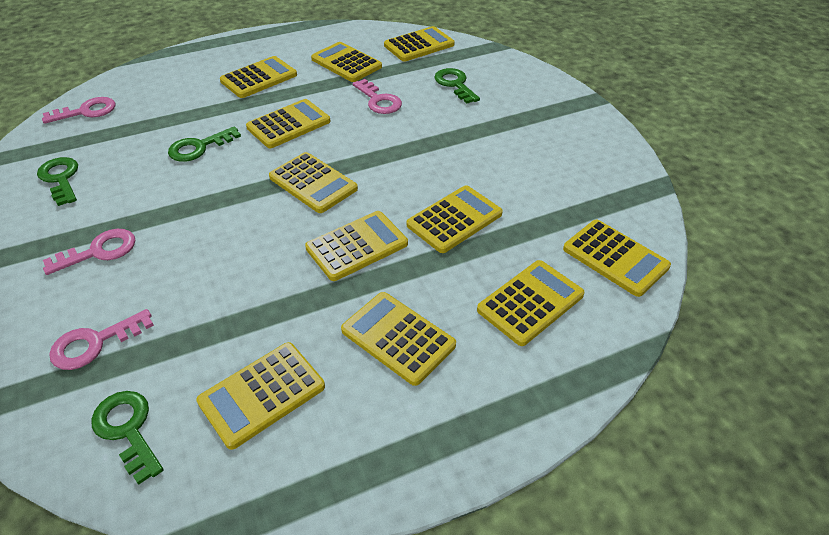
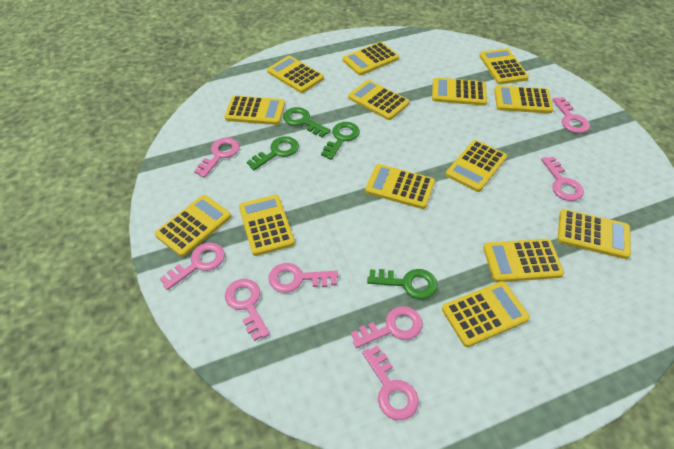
pink key: 4 -> 8
yellow calculator: 11 -> 14

